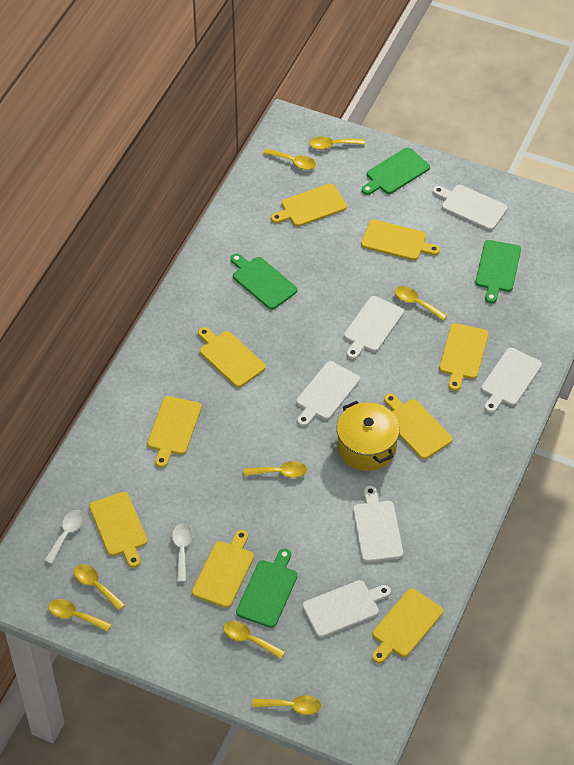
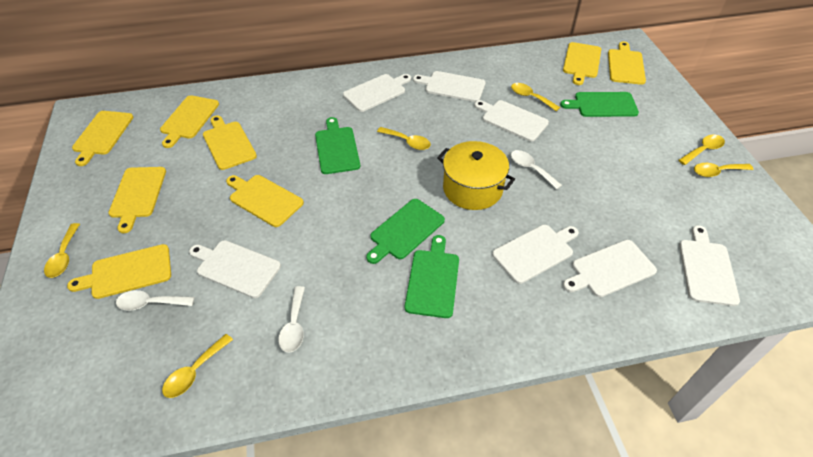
white cutting board: 6 -> 7
white spoon: 2 -> 3
yellow cutting board: 9 -> 8
yellow spoon: 8 -> 6

